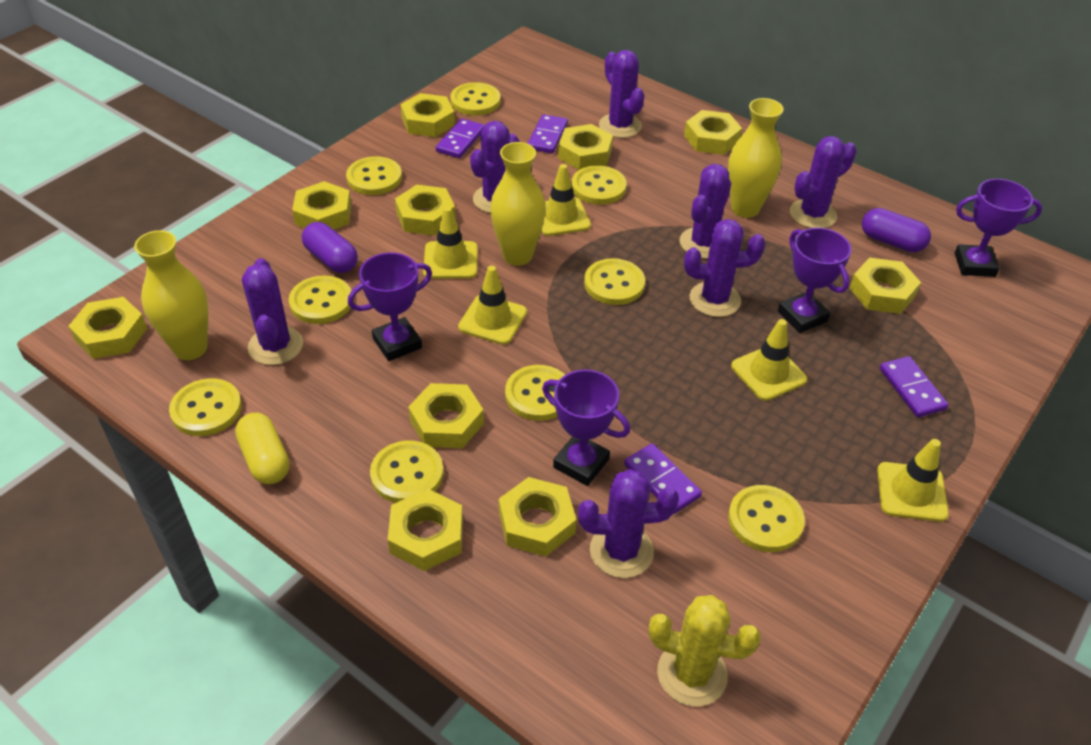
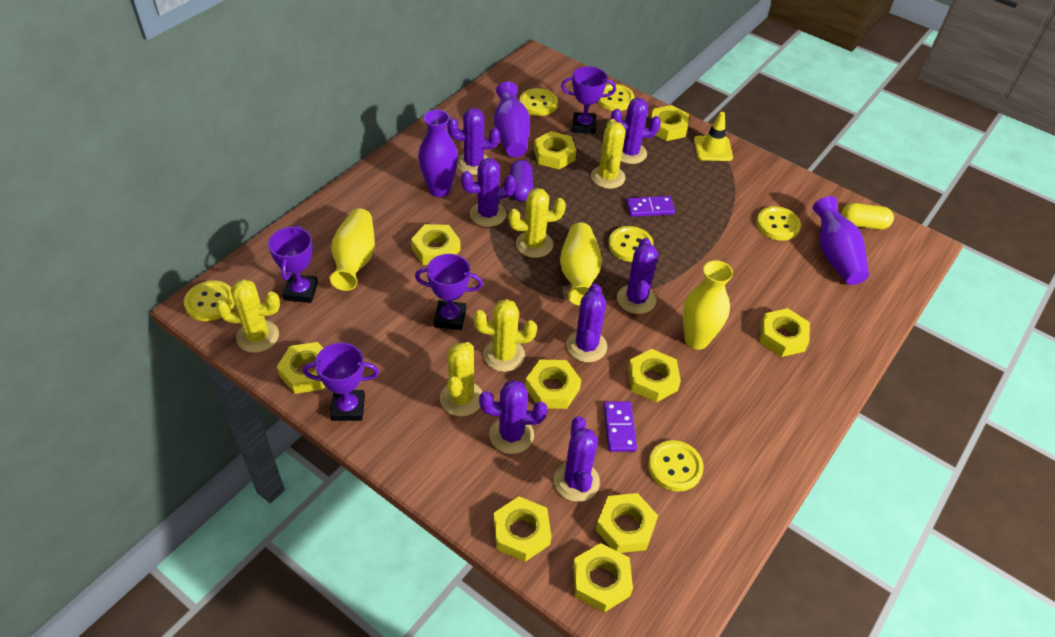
purple capsule: 2 -> 1
purple domino: 4 -> 2
purple vase: 0 -> 3
yellow button: 9 -> 6
yellow cactus: 1 -> 5
yellow traffic cone: 5 -> 1

